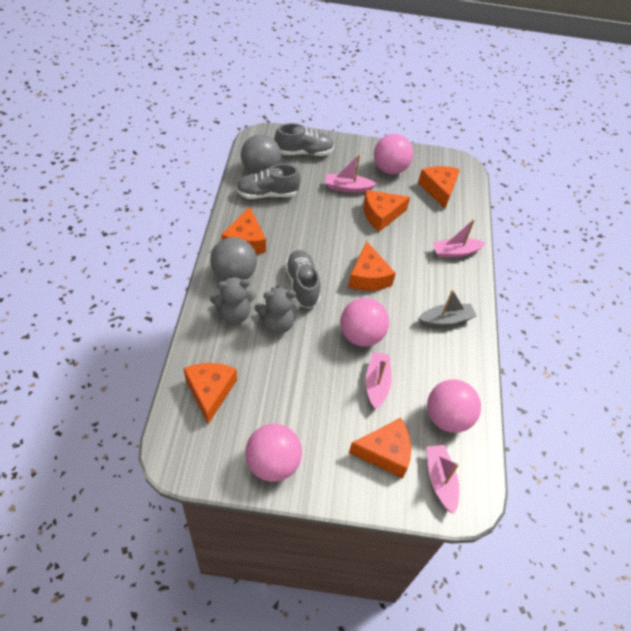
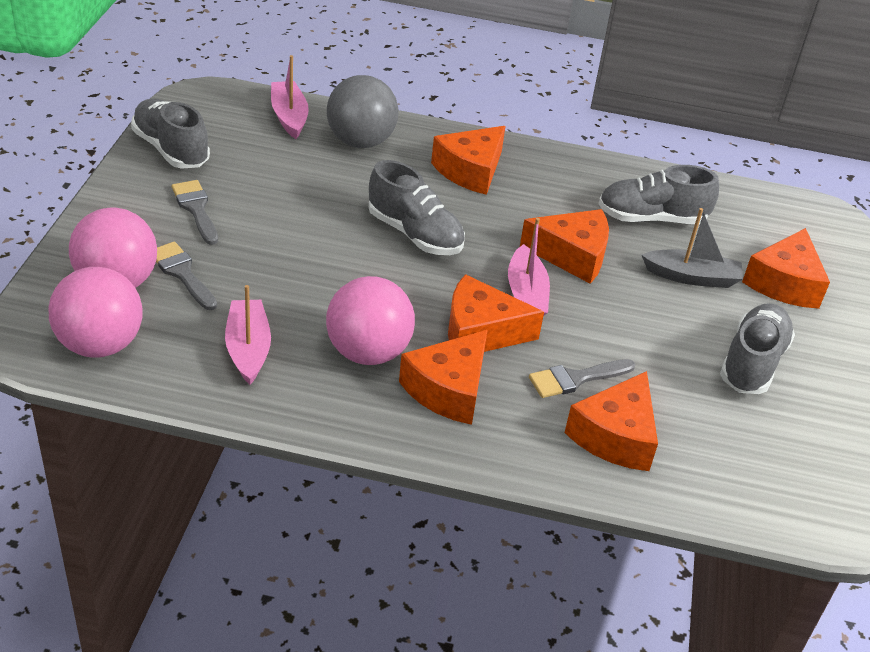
grey ball: 2 -> 1
grey brush: 0 -> 3
grey shoe: 3 -> 4
grey teddy bear: 2 -> 0
pink ball: 4 -> 3
pink boat: 4 -> 3

